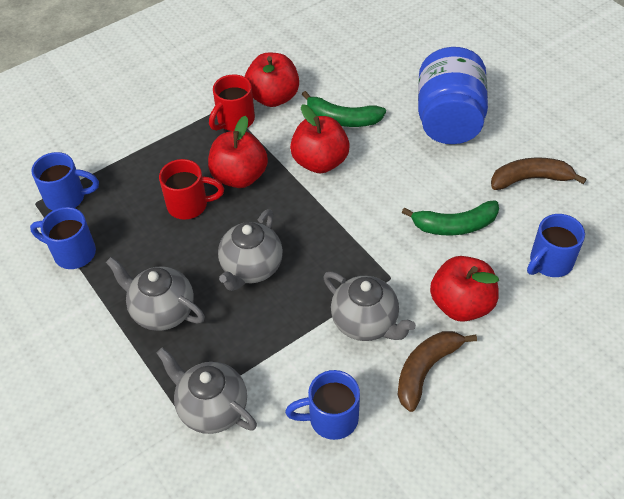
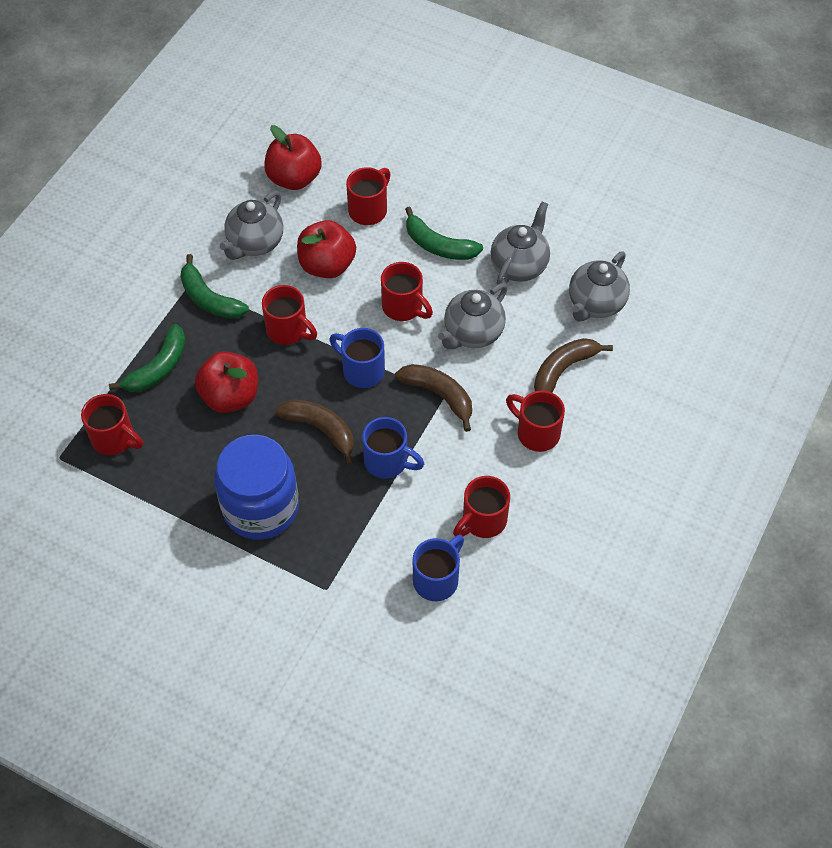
blue mug: 4 -> 3
brown banana: 2 -> 3
green banana: 2 -> 3
red apple: 4 -> 3
red mug: 2 -> 6

